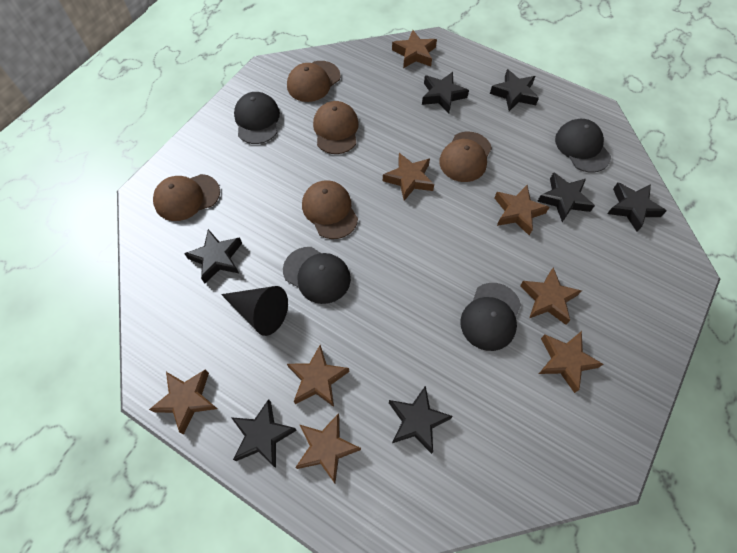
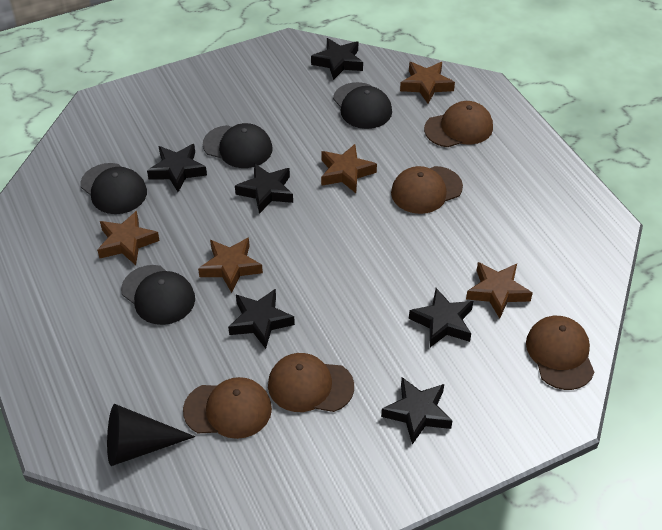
black star: 7 -> 6
brown star: 8 -> 5

